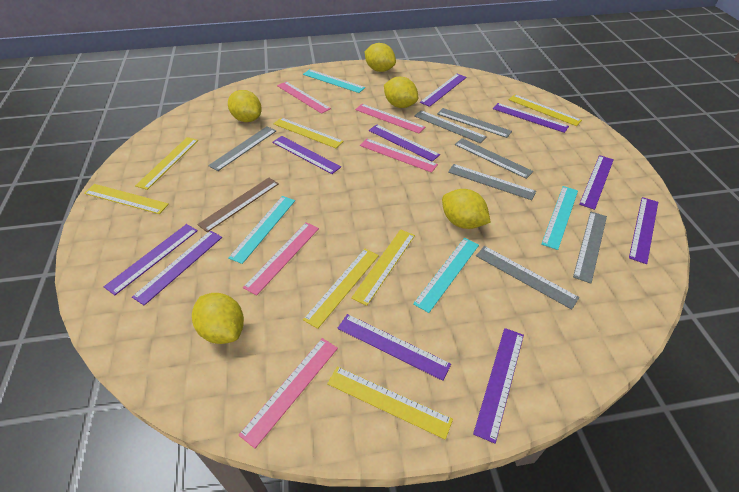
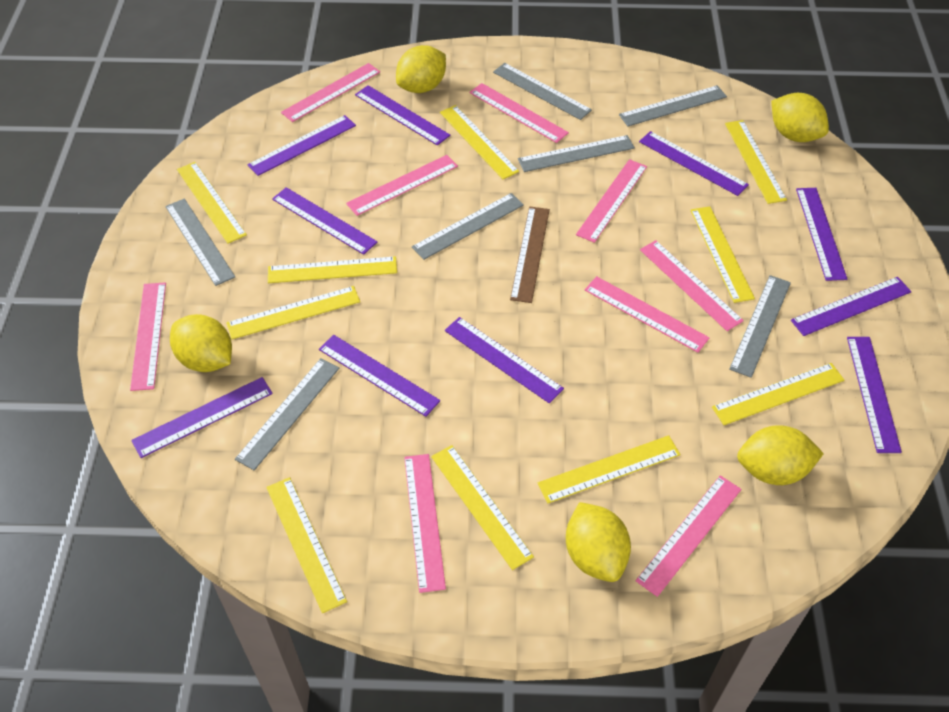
pink ruler: 5 -> 9
turquoise ruler: 4 -> 0
yellow ruler: 7 -> 10

